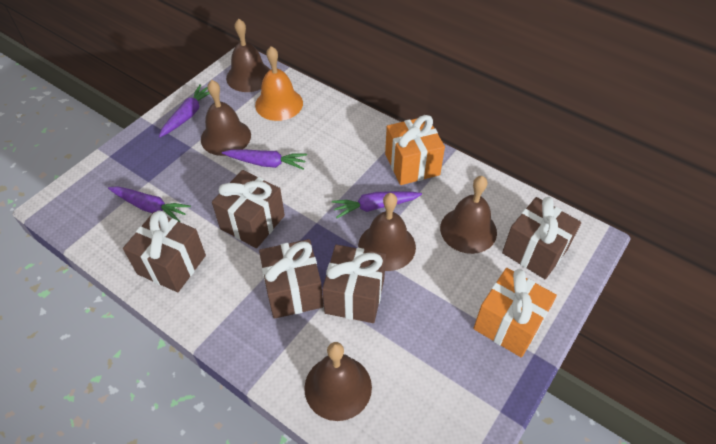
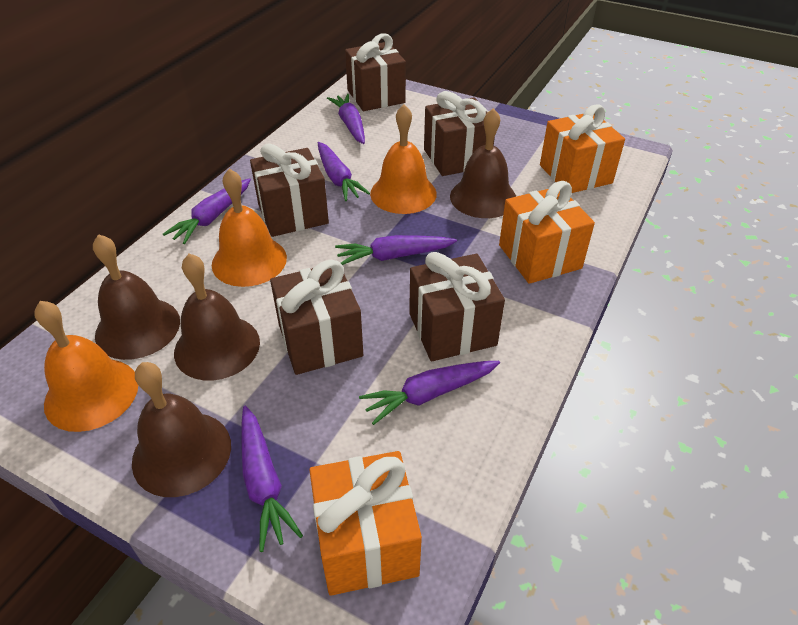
brown bell: 5 -> 4
orange bell: 1 -> 3
orange gift: 2 -> 3
purple carrot: 4 -> 6

